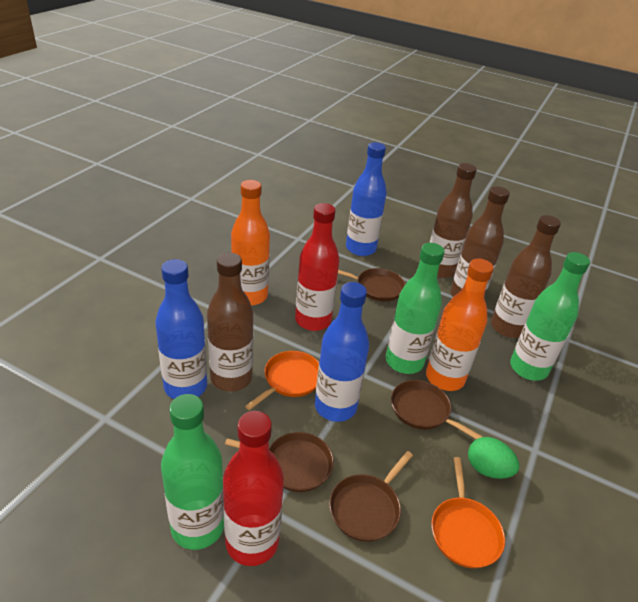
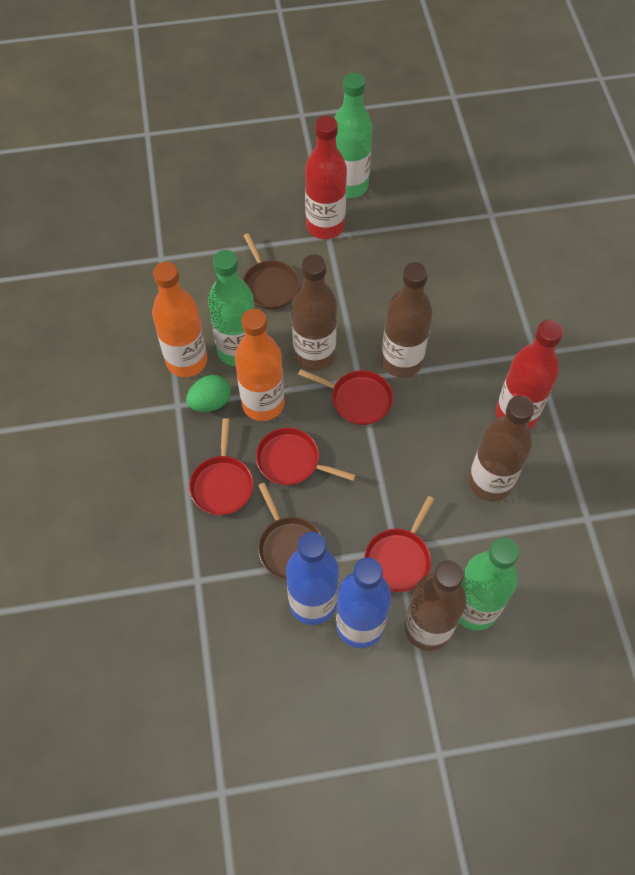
blue bottle: 3 -> 2
brown pan: 4 -> 2
orange pan: 2 -> 0
red pan: 0 -> 4

